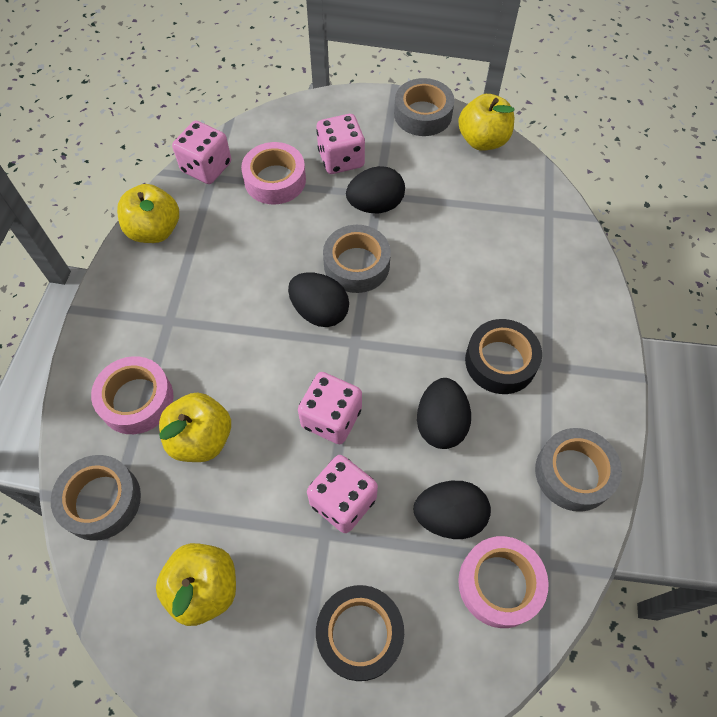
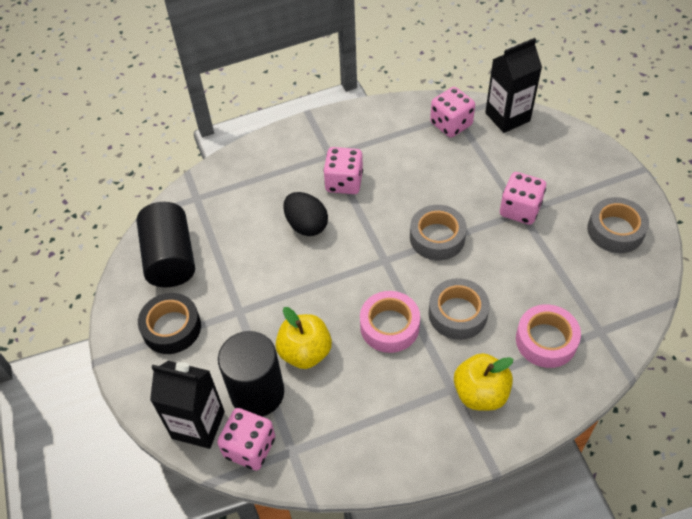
black carton: 0 -> 2
black cylinder: 0 -> 2
black egg: 4 -> 1
black tape: 2 -> 1
grey tape: 4 -> 3
pink tape: 3 -> 2
yellow apple: 4 -> 2

